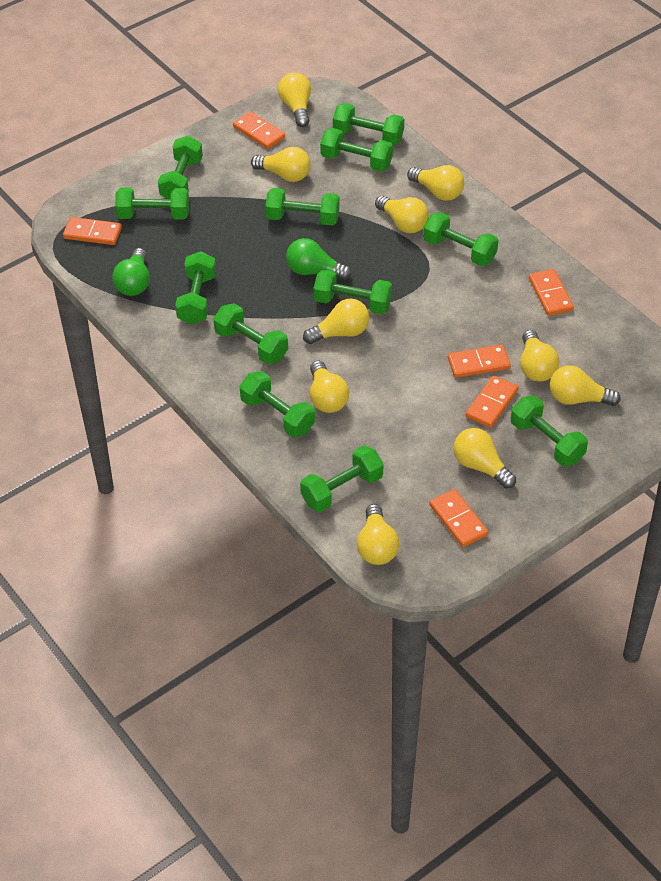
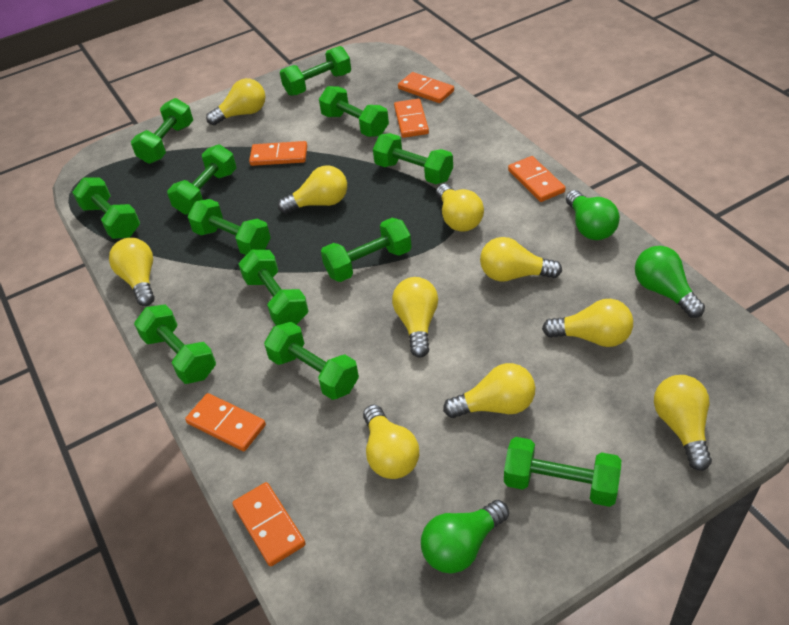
green light bulb: 2 -> 3

